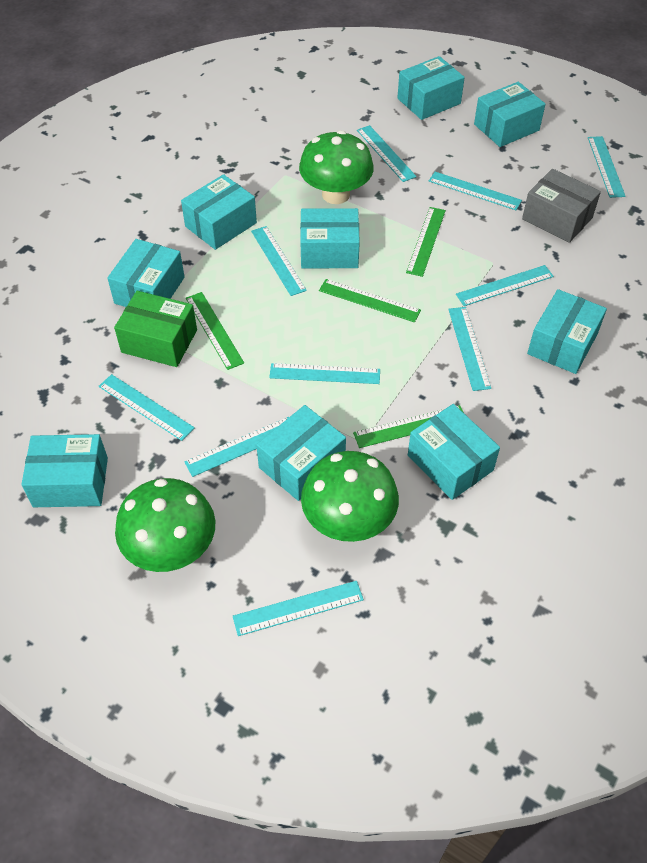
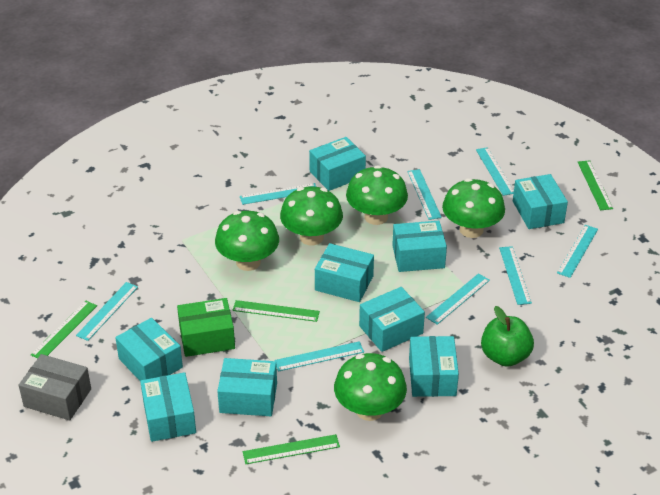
green apple: 0 -> 1
green mushroom: 3 -> 5
turquoise ruler: 10 -> 8

